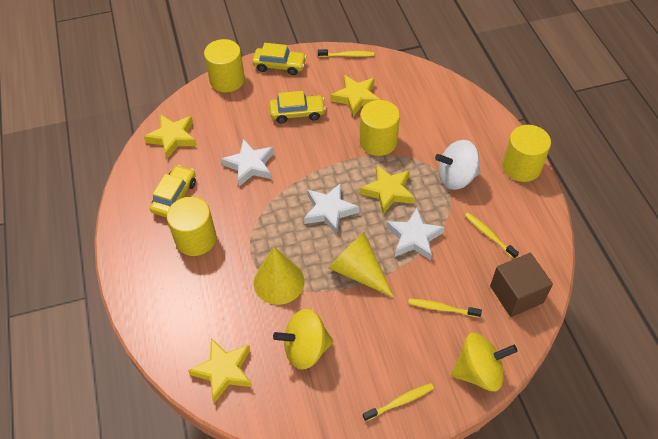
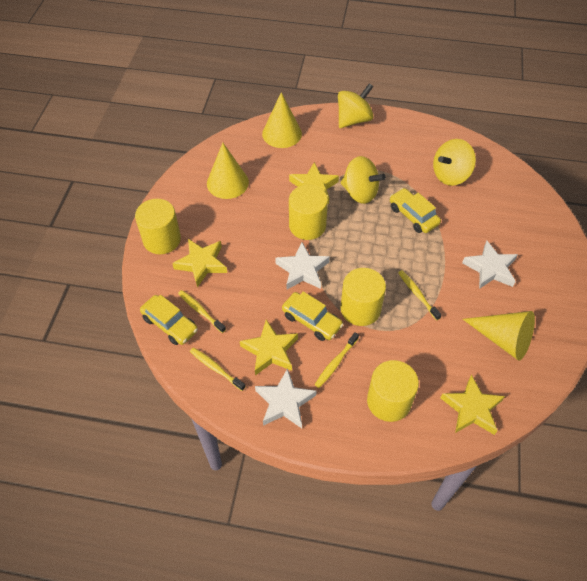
brown cube: 1 -> 0
white spinning top: 1 -> 0
yellow cone: 2 -> 3
yellow spinning top: 2 -> 3

